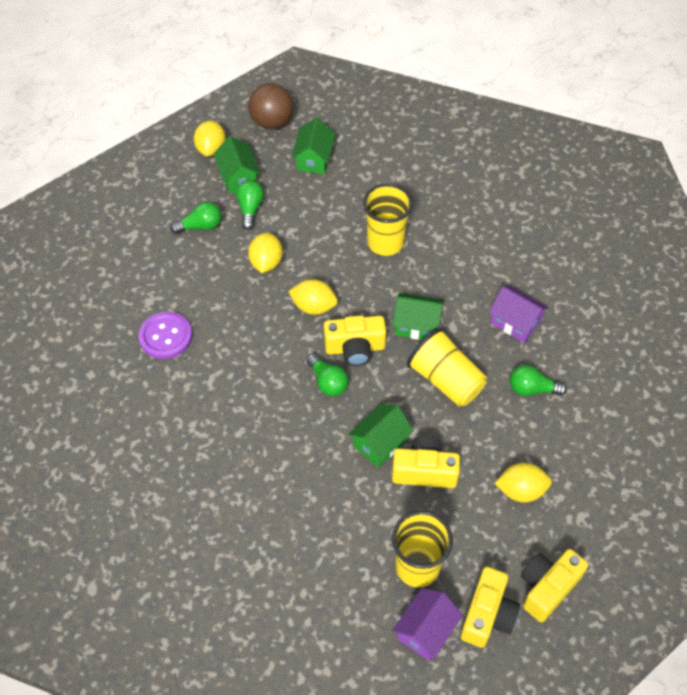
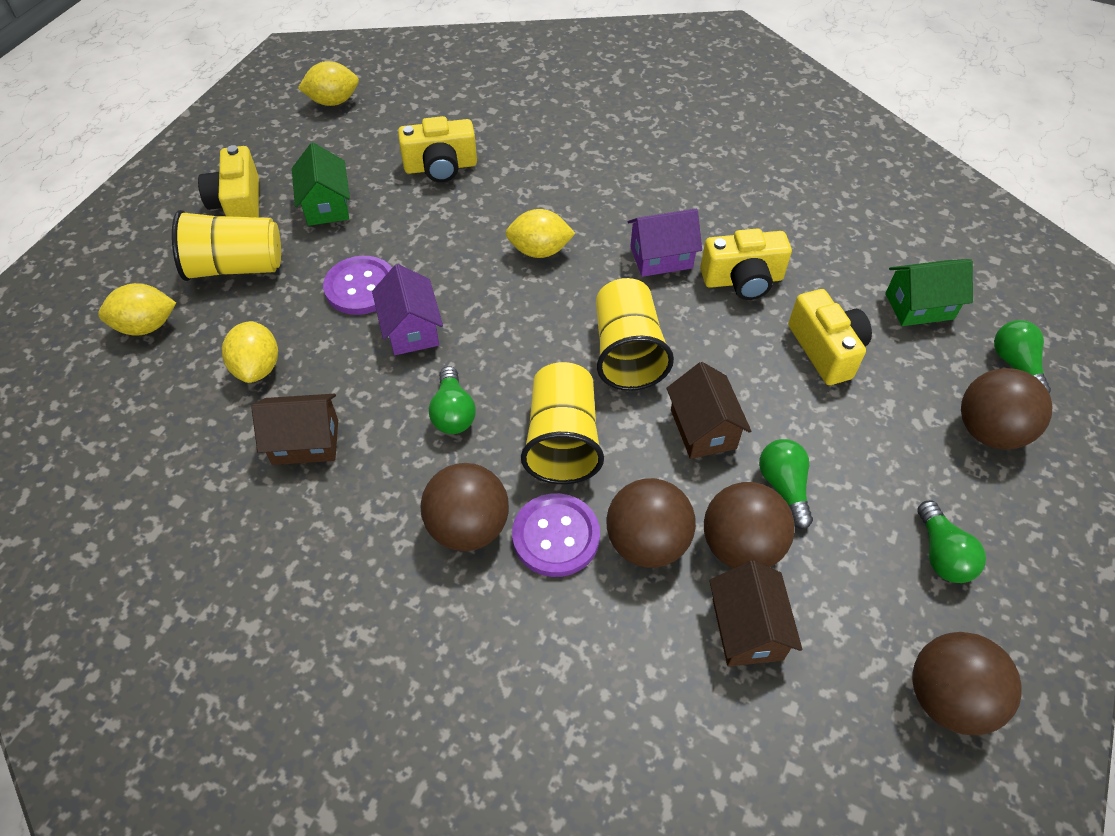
brown ball: 1 -> 5
brown house: 0 -> 3
green house: 4 -> 2
purple button: 1 -> 2

